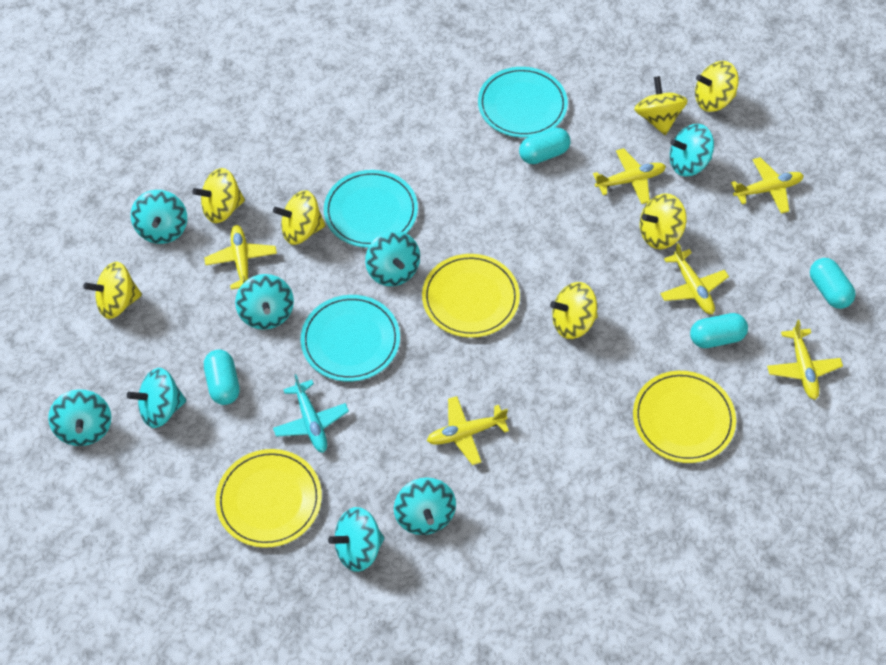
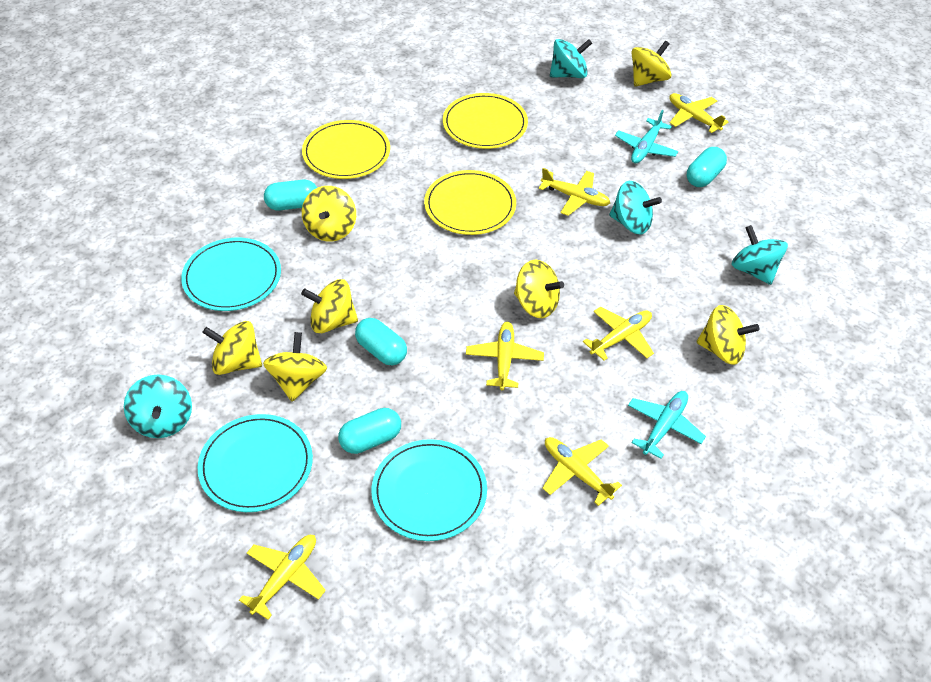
turquoise plane: 1 -> 2
turquoise spinning top: 8 -> 4

